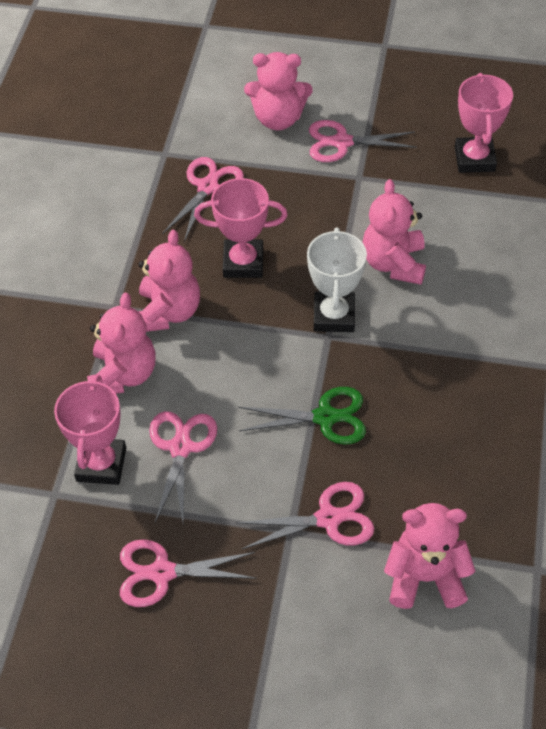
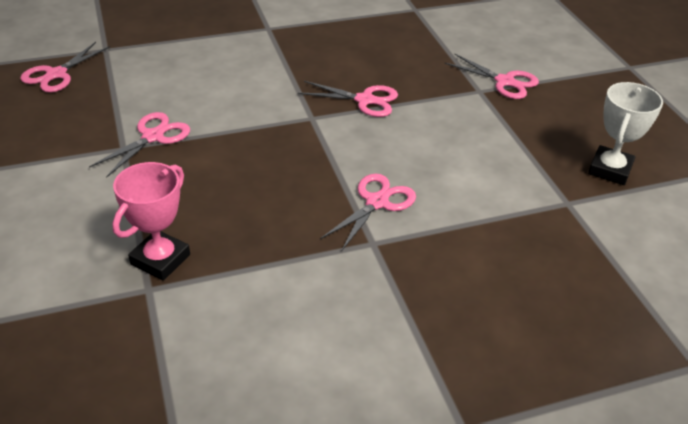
green scissors: 1 -> 0
pink teddy bear: 5 -> 0
pink trophy: 3 -> 1

